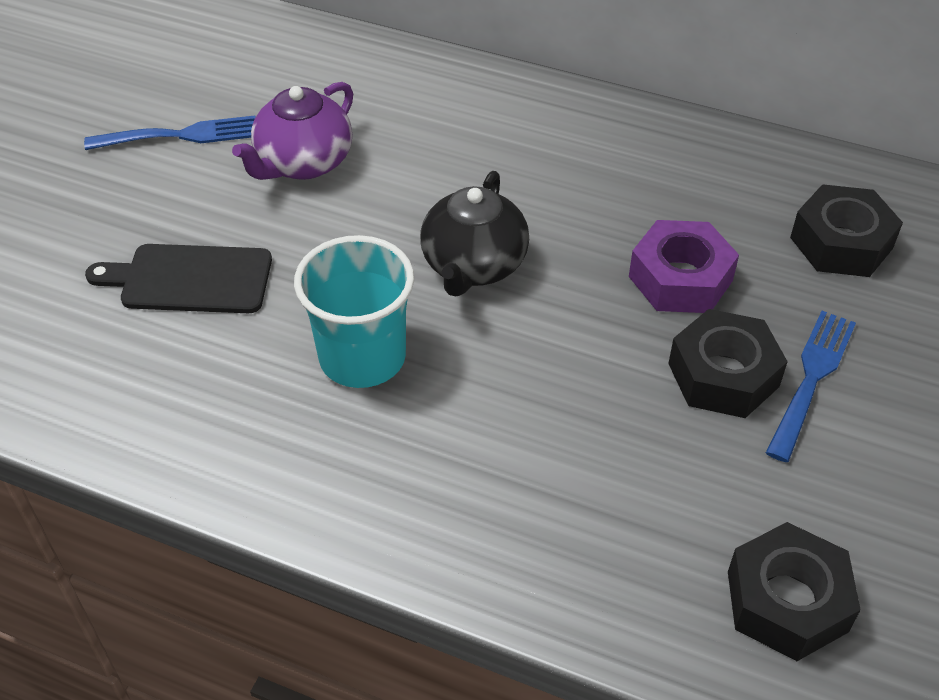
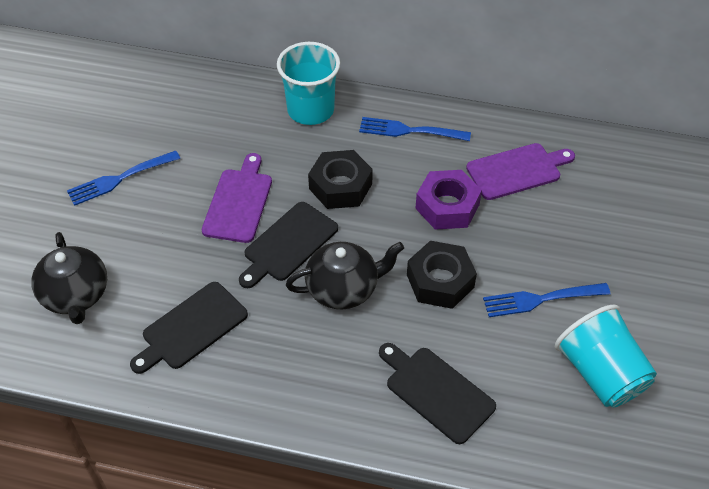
black cutting board: 1 -> 3
black nut: 3 -> 2
black teapot: 1 -> 2
blue fork: 2 -> 3
purple cutting board: 0 -> 2
purple teapot: 1 -> 0
turquoise cup: 1 -> 2

